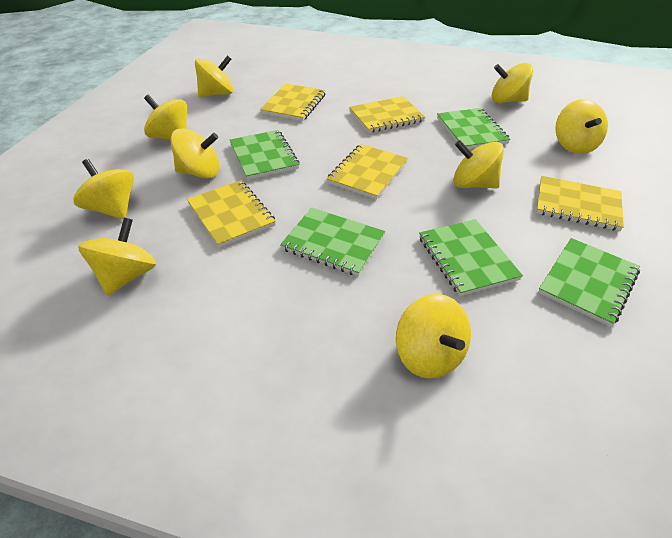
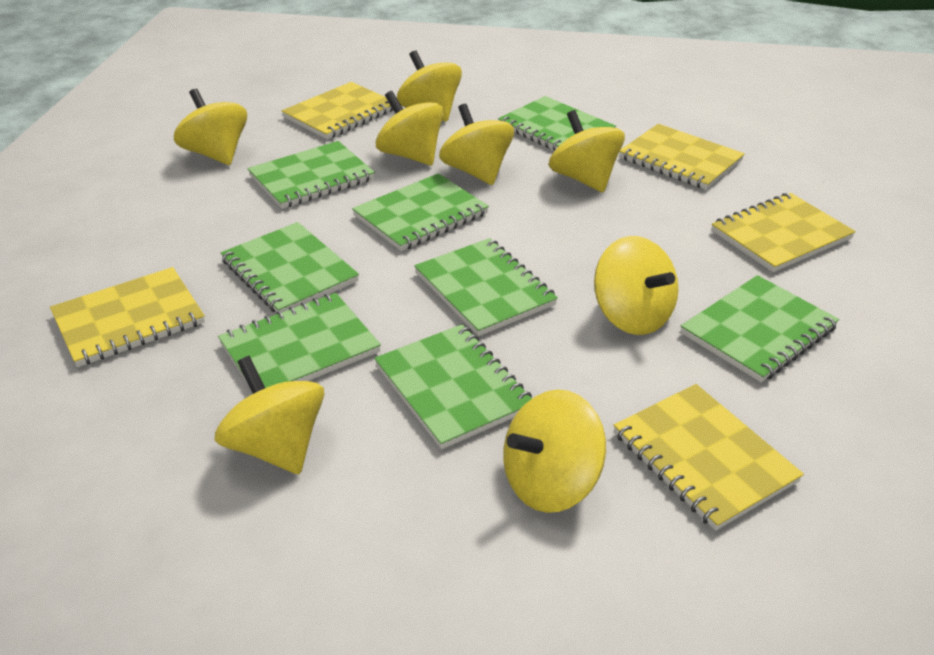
green notebook: 5 -> 8
yellow spinning top: 9 -> 8

